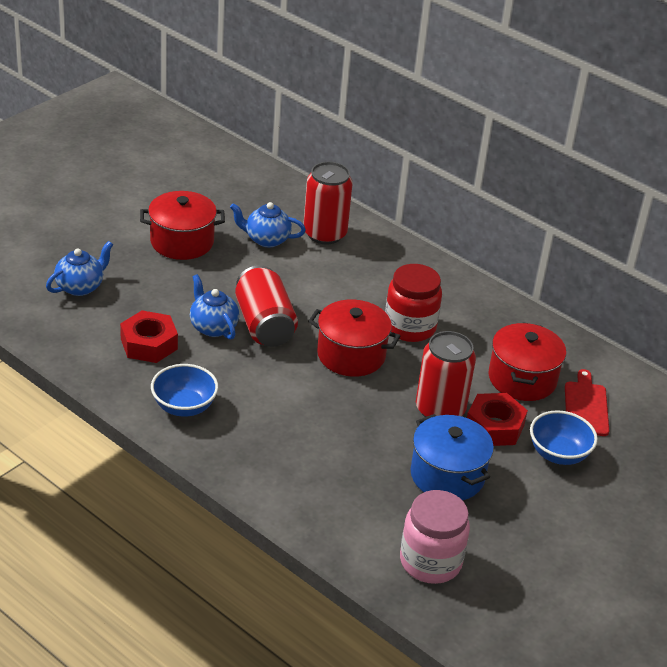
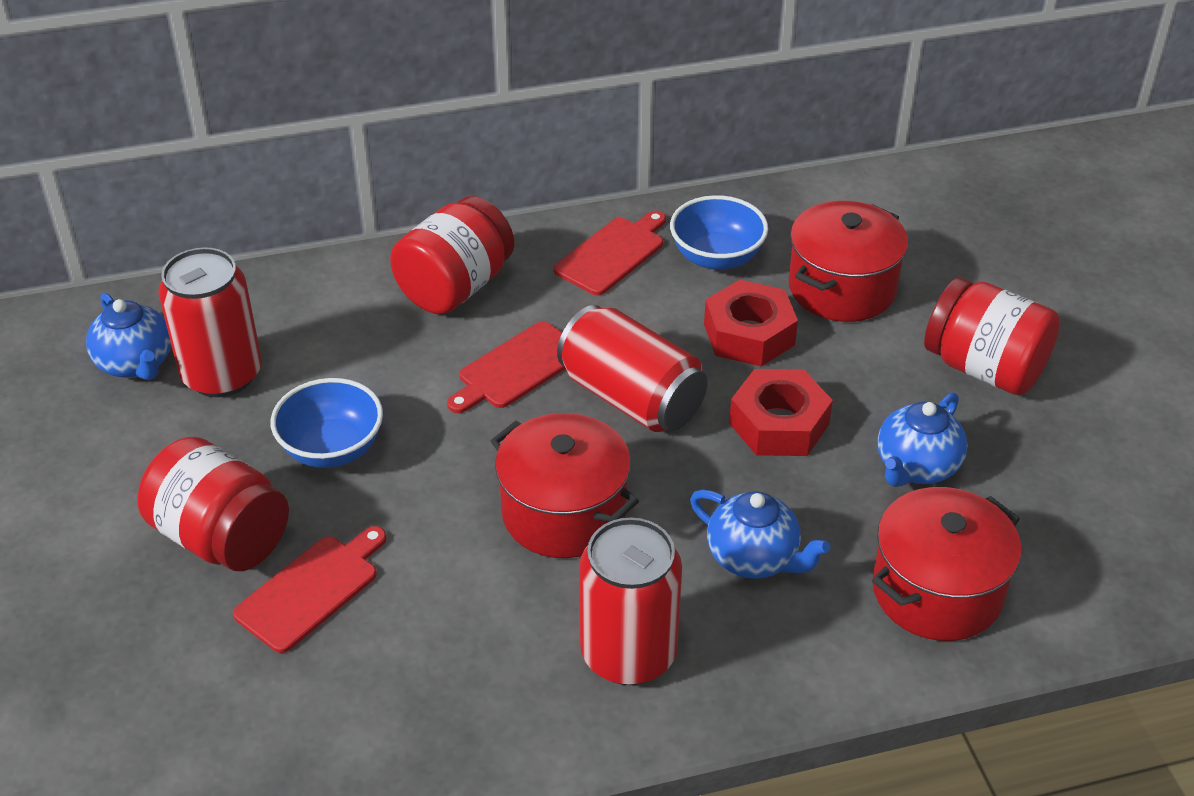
blue pot: 1 -> 0
pink jar: 1 -> 0
red cutting board: 1 -> 3
red jar: 1 -> 3

